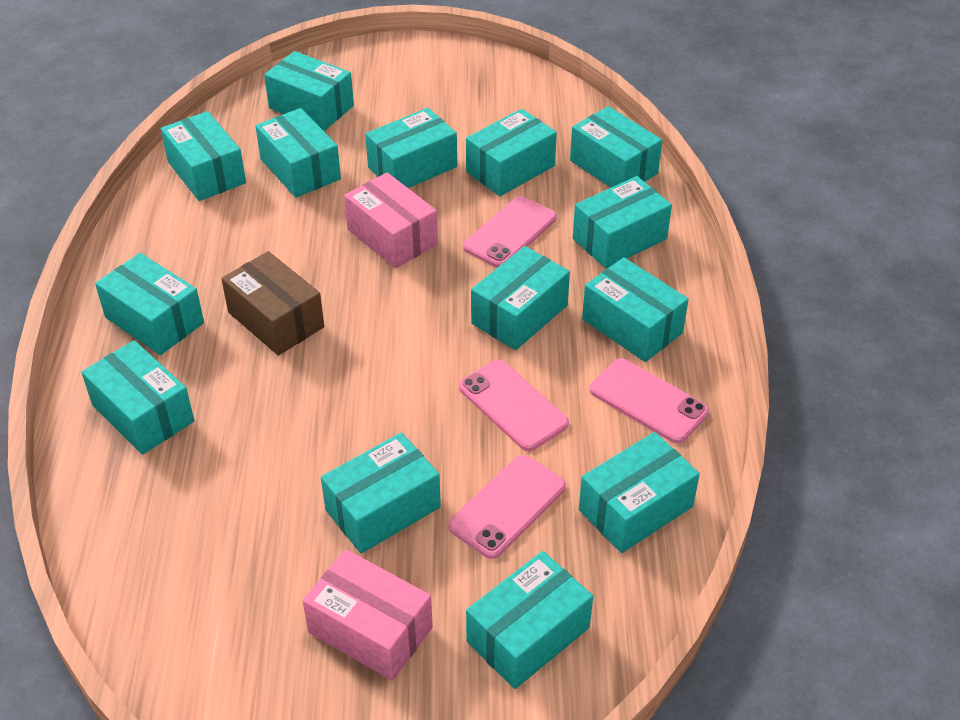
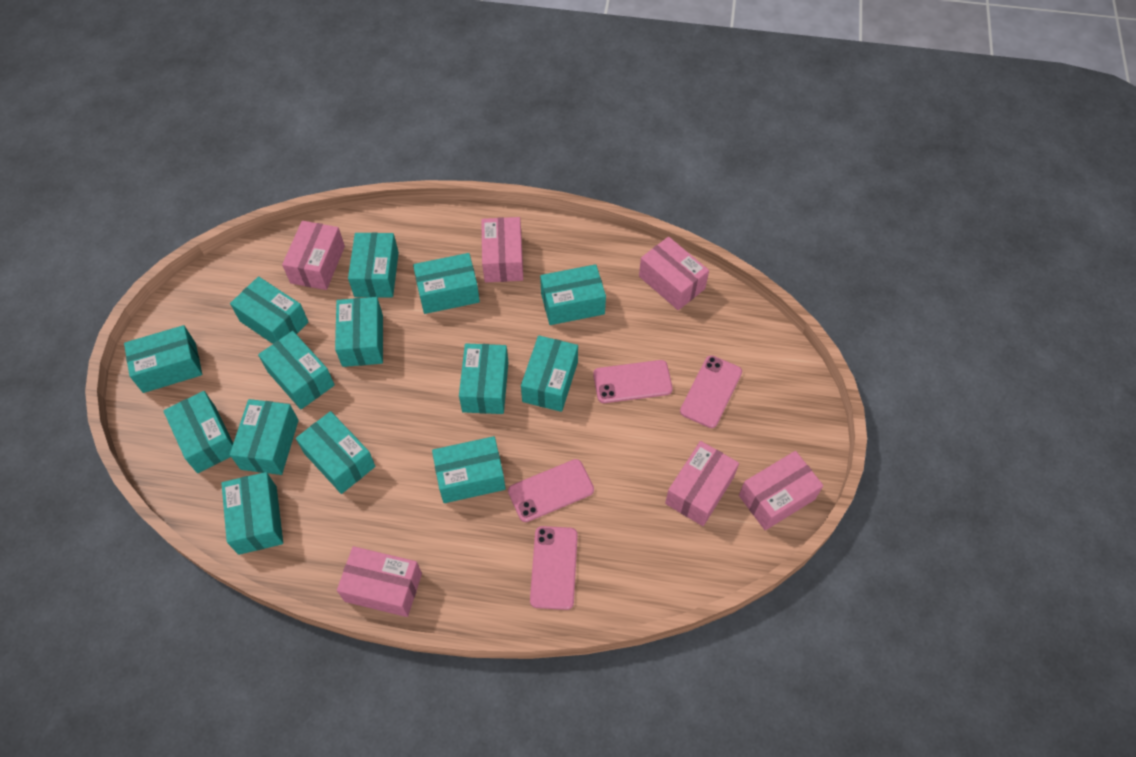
brown box: 1 -> 0
pink box: 2 -> 6

